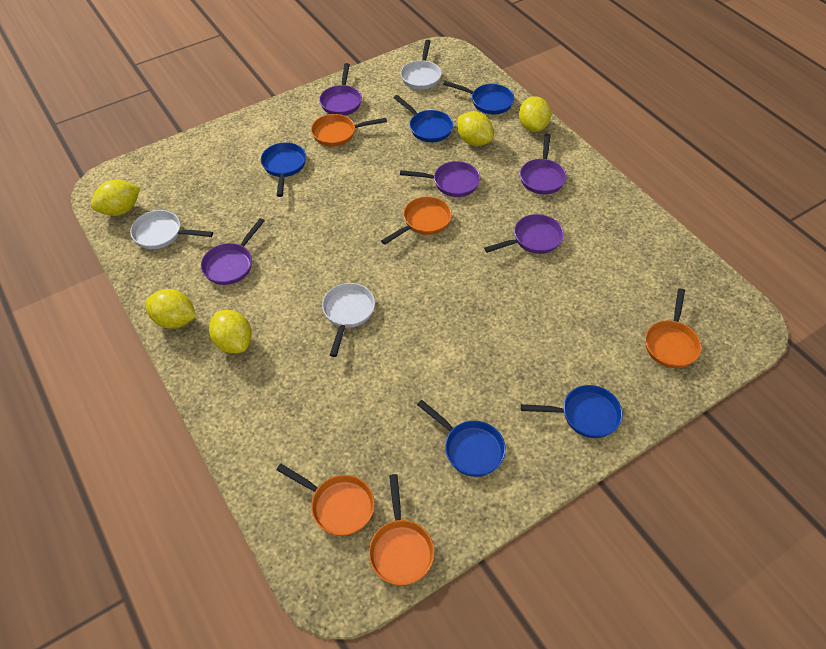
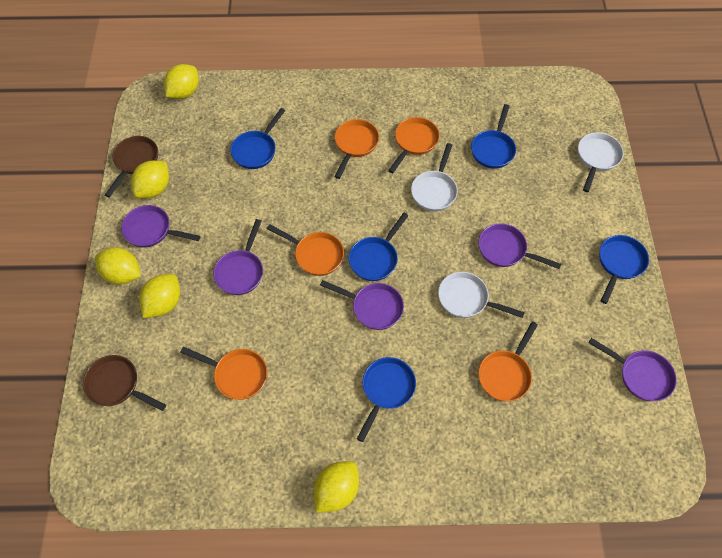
brown pan: 0 -> 2

